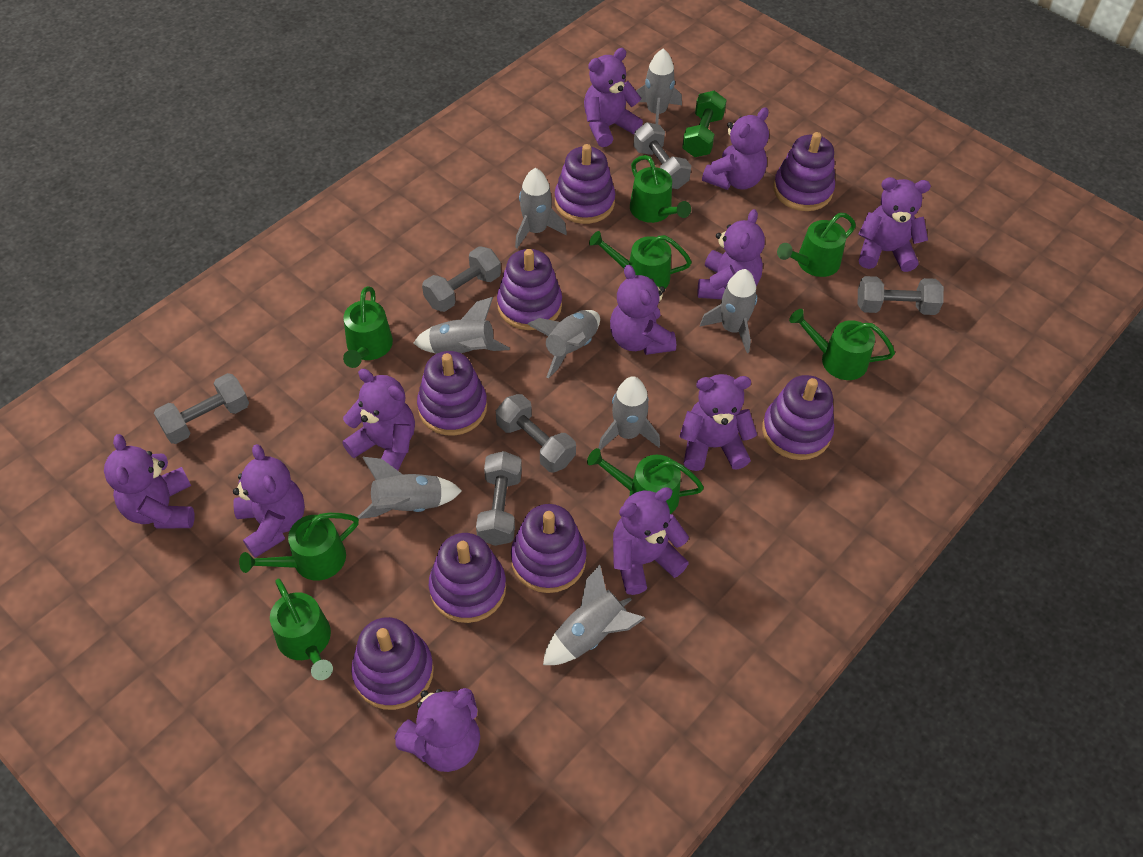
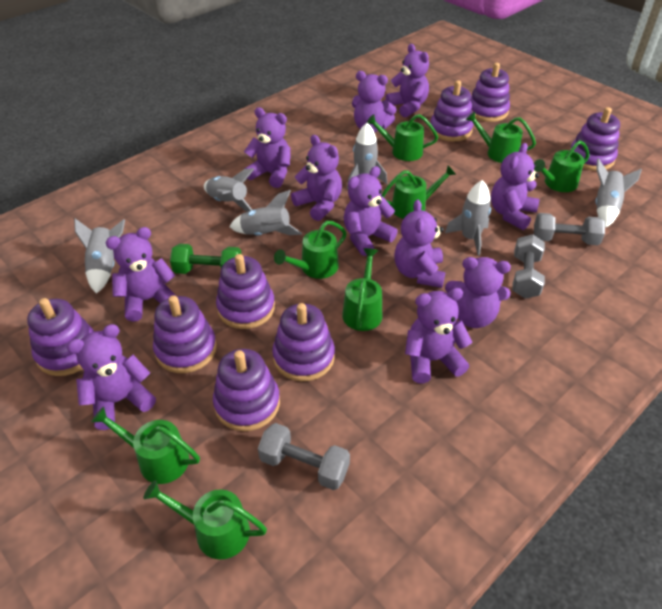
grey dumbbell: 6 -> 3
grey rocket: 8 -> 6

